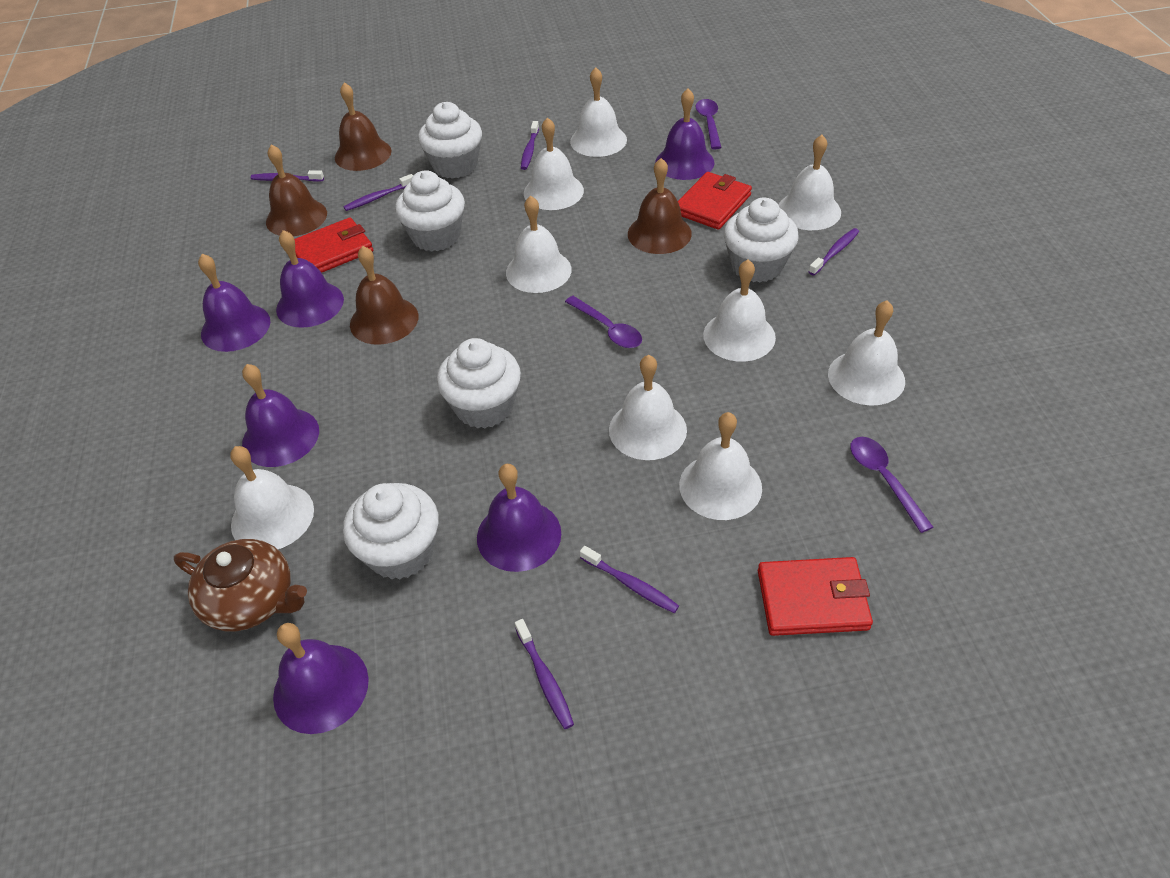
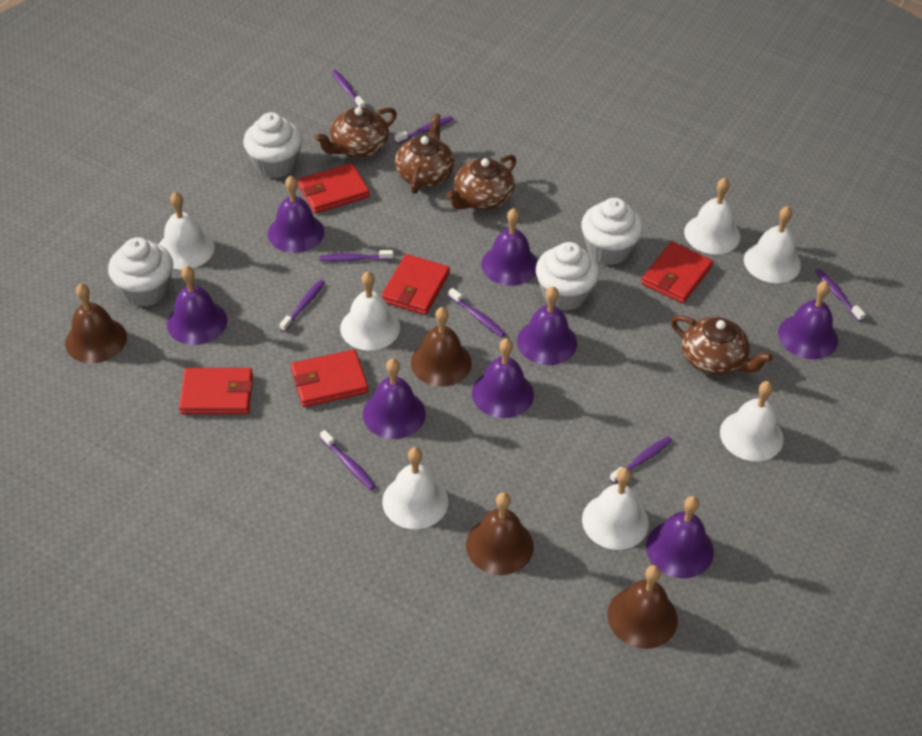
brown teapot: 1 -> 4
purple bell: 6 -> 8
purple spoon: 3 -> 0
purple toothbrush: 6 -> 8
red wallet: 3 -> 5
white bell: 9 -> 7
white cupcake: 5 -> 4

